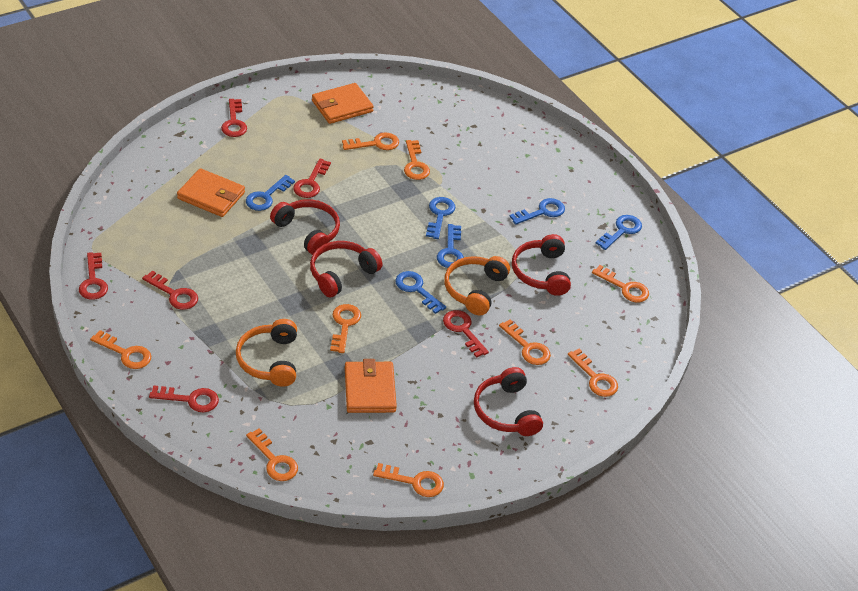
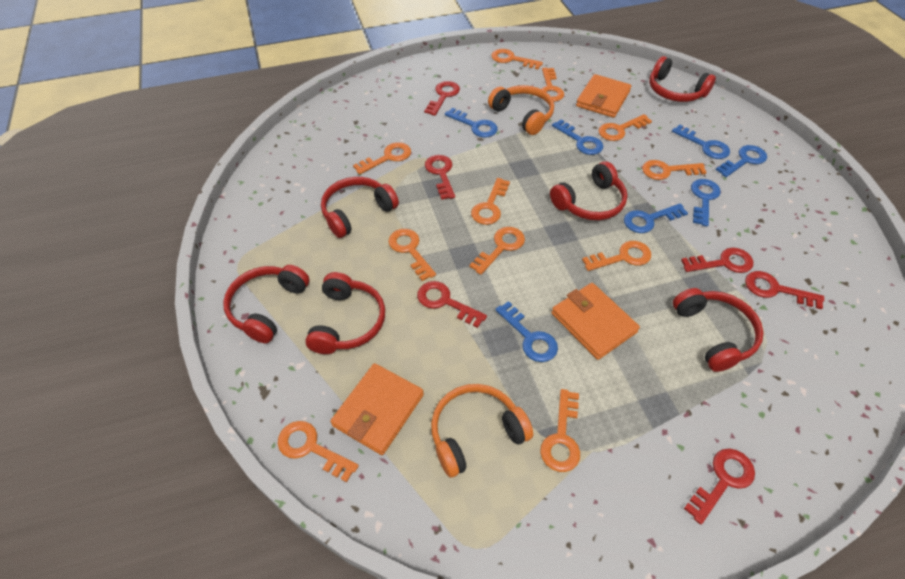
blue key: 6 -> 7
orange key: 9 -> 11
red headphones: 4 -> 6

